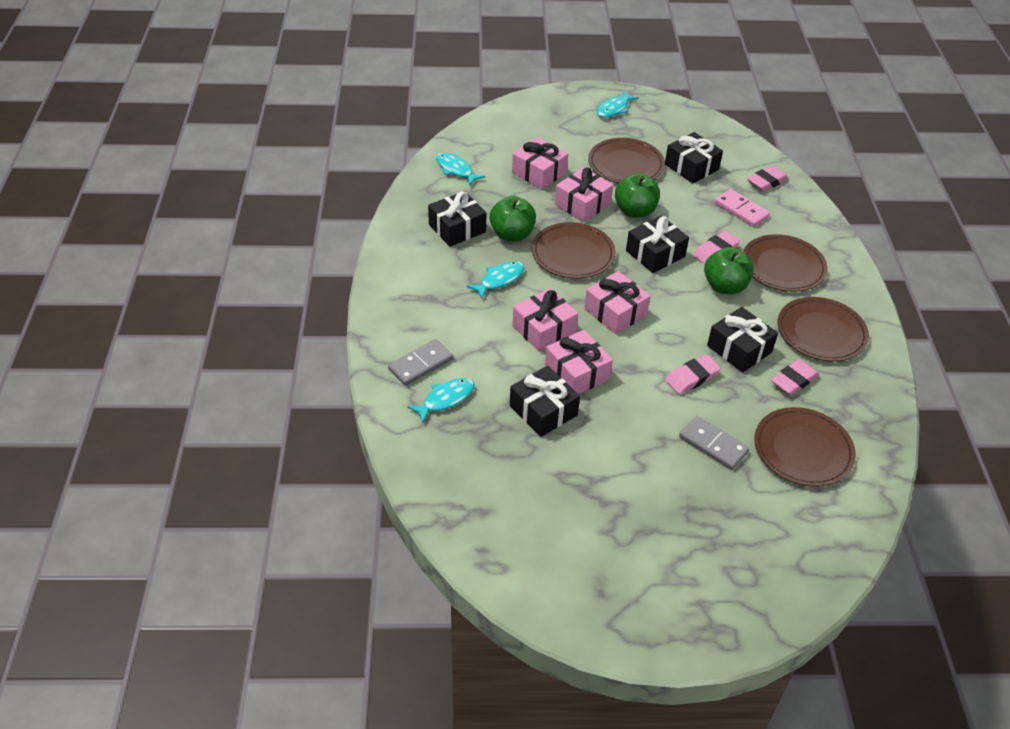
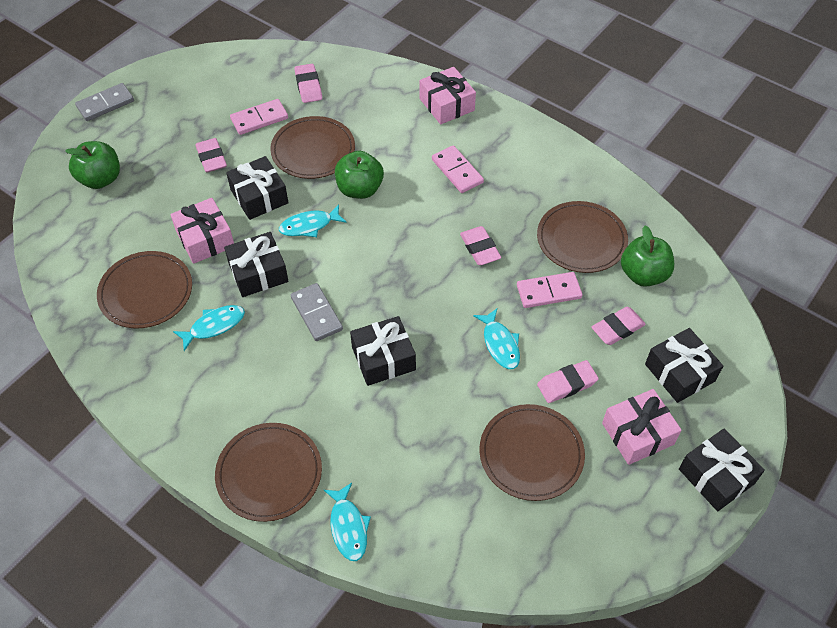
pink domino: 1 -> 3
pink eraser: 4 -> 5
pink gift: 5 -> 3

